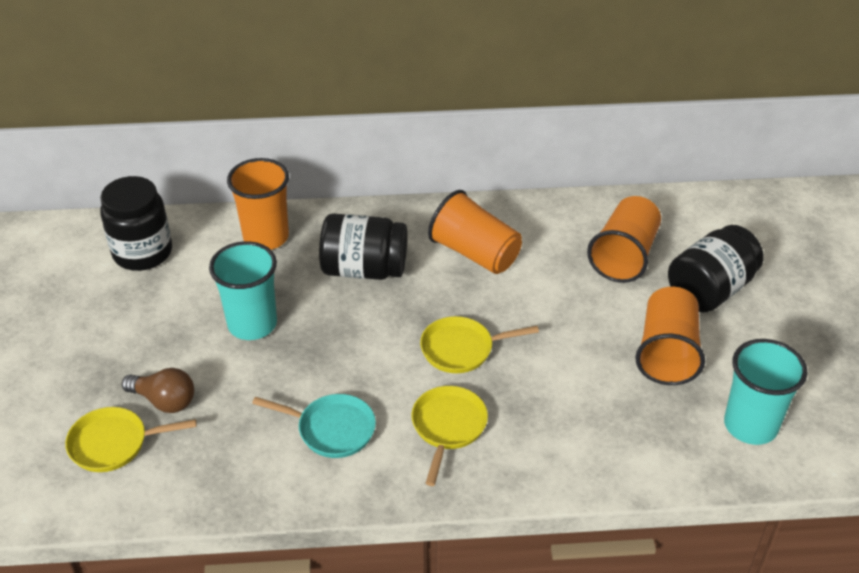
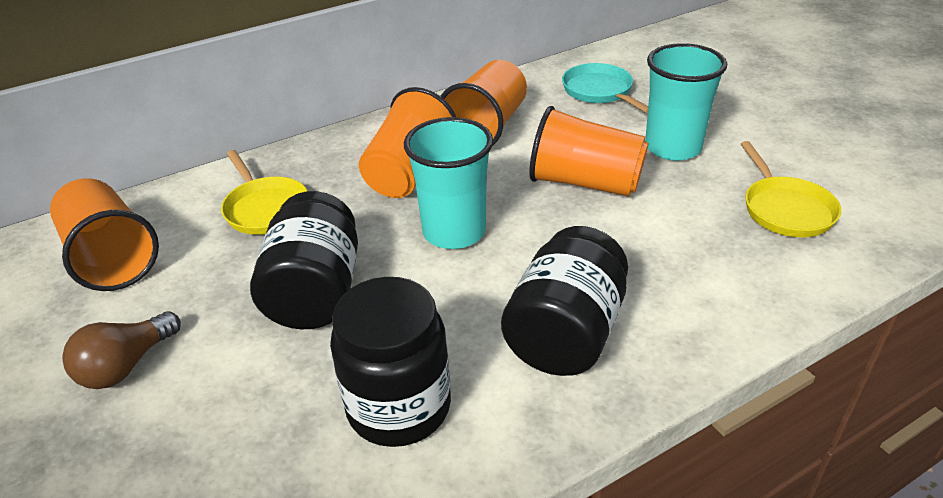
yellow pan: 3 -> 2

